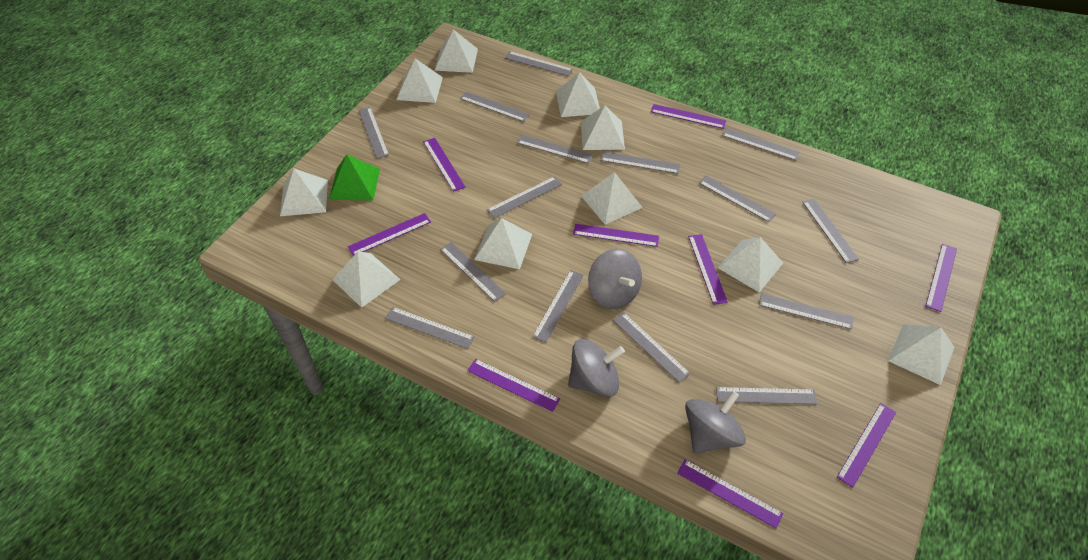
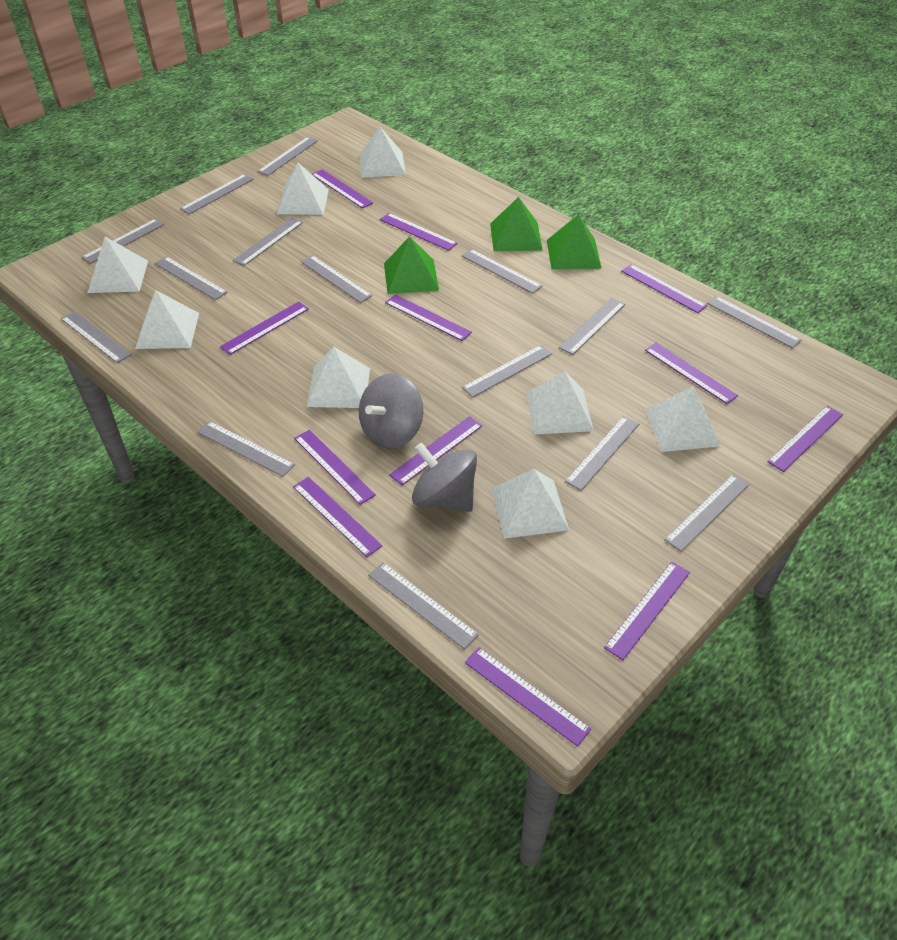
green pyramid: 1 -> 3
grey spinning top: 3 -> 2
purple ruler: 9 -> 12
white pyramid: 10 -> 8

